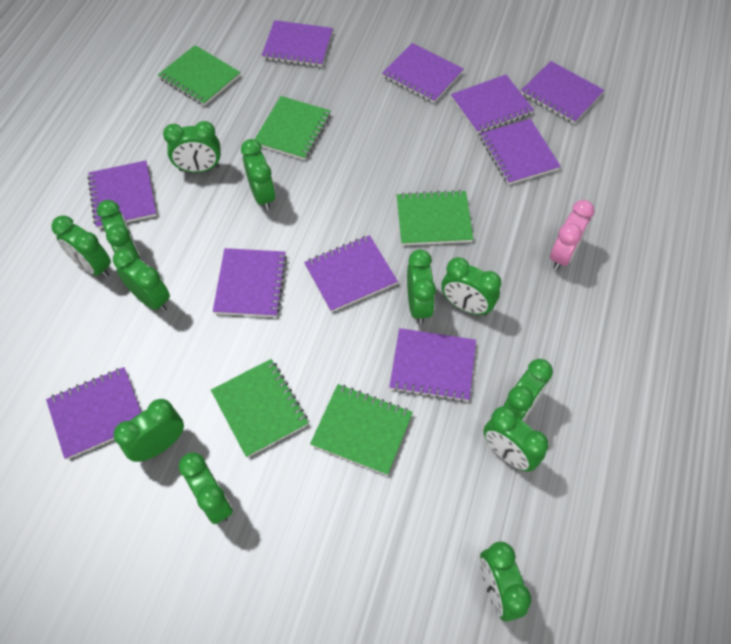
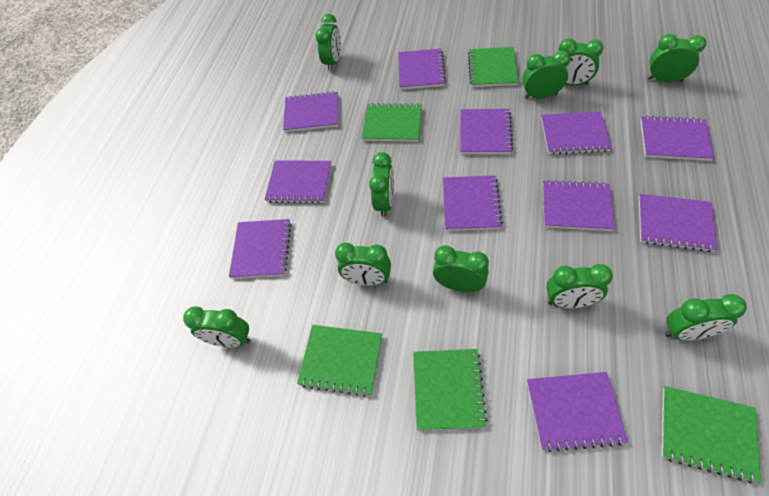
green clock: 12 -> 10
pink clock: 1 -> 0
purple notebook: 10 -> 11

